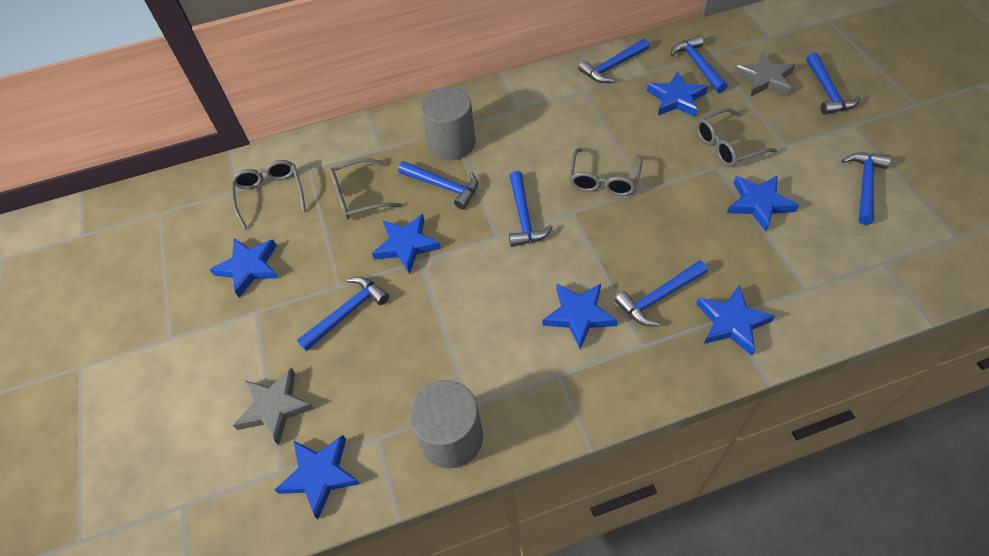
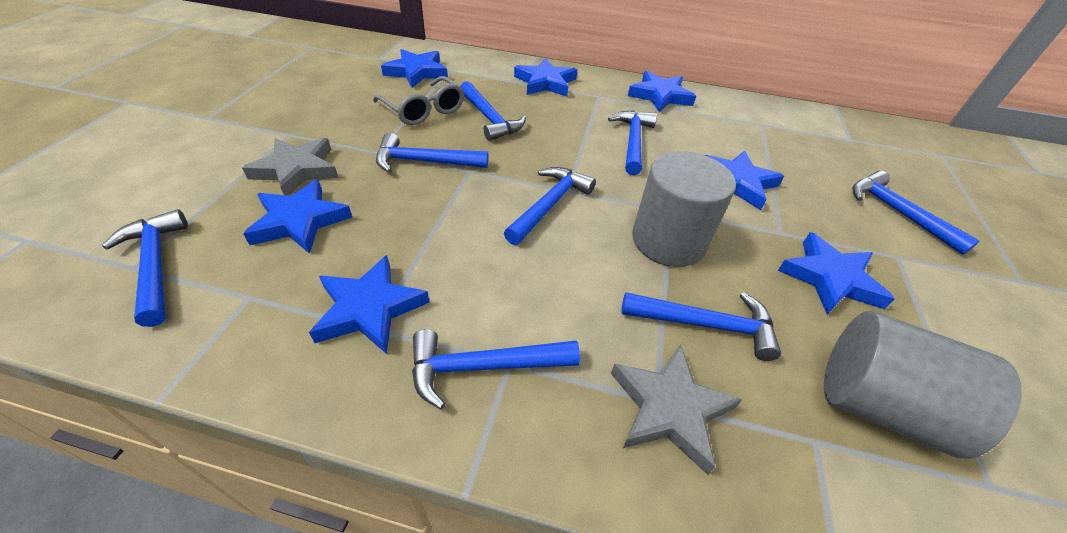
grey glasses: 4 -> 1

